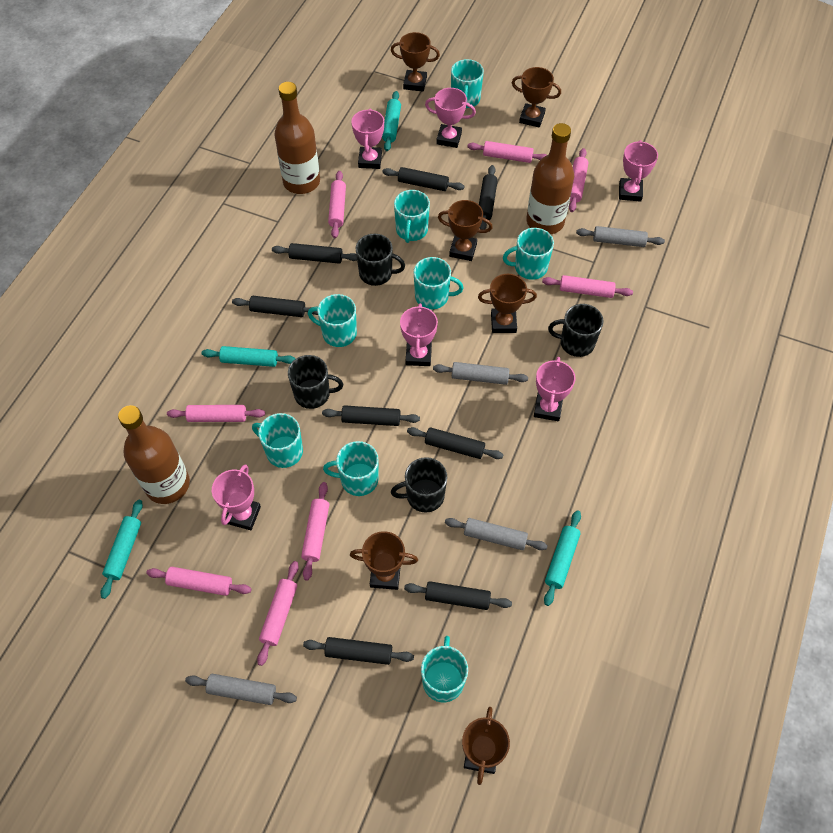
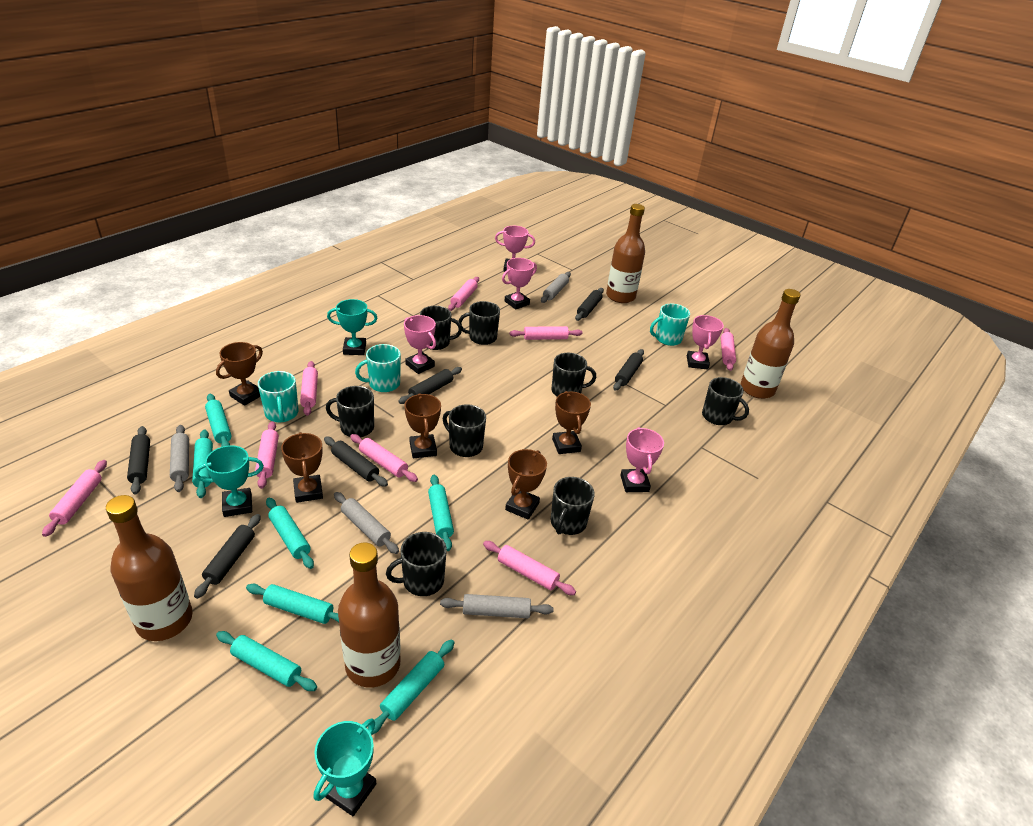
black mug: 4 -> 8
black rolling pin: 8 -> 6
brown bottle: 3 -> 4
brown trophy: 6 -> 5
pink trophy: 6 -> 5
turquoise mug: 8 -> 3
turquoise rolling pin: 4 -> 7
turquoise trophy: 0 -> 3

